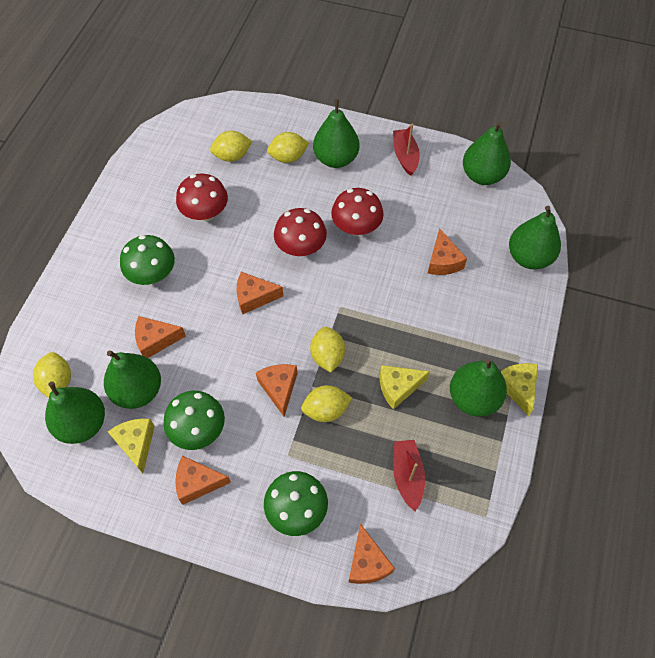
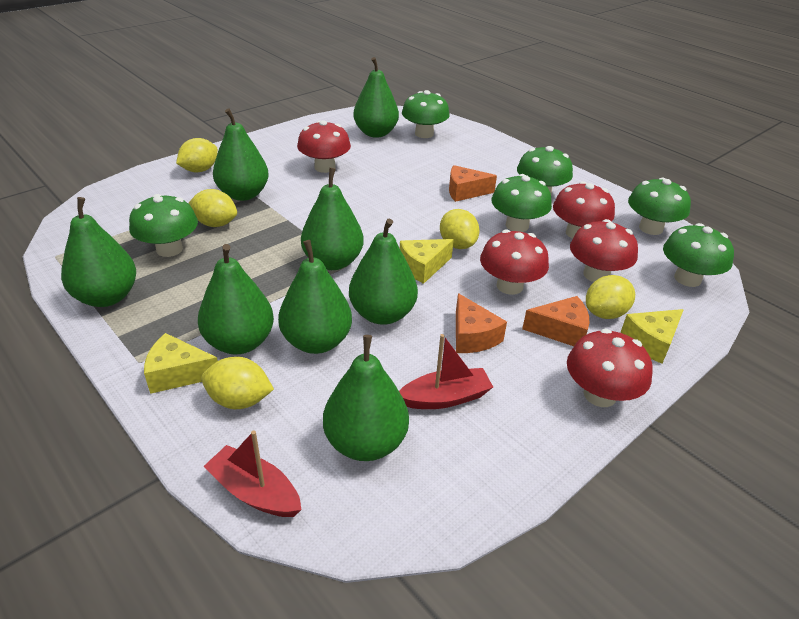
green mushroom: 3 -> 6
green pear: 6 -> 8
orange cheese: 6 -> 3
red mushroom: 3 -> 5

